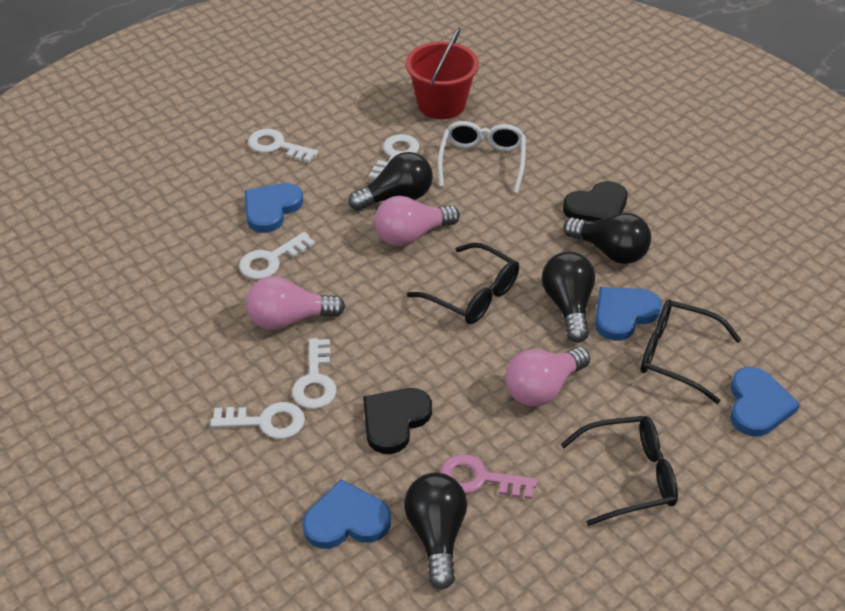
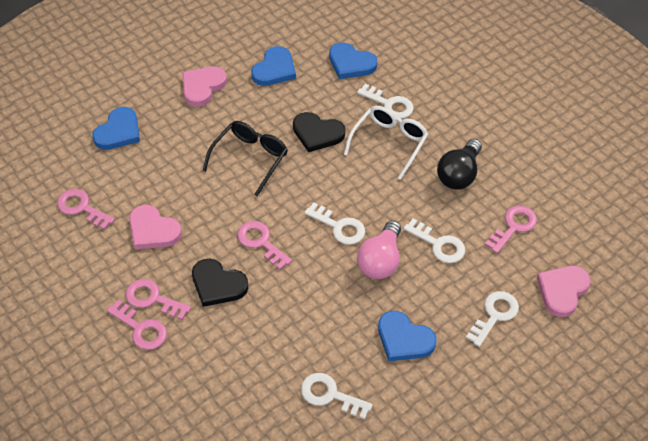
black glasses: 3 -> 1
black light bulb: 4 -> 1
pink heart: 0 -> 3
pink key: 1 -> 5
pink light bulb: 3 -> 1
red bucket: 1 -> 0

